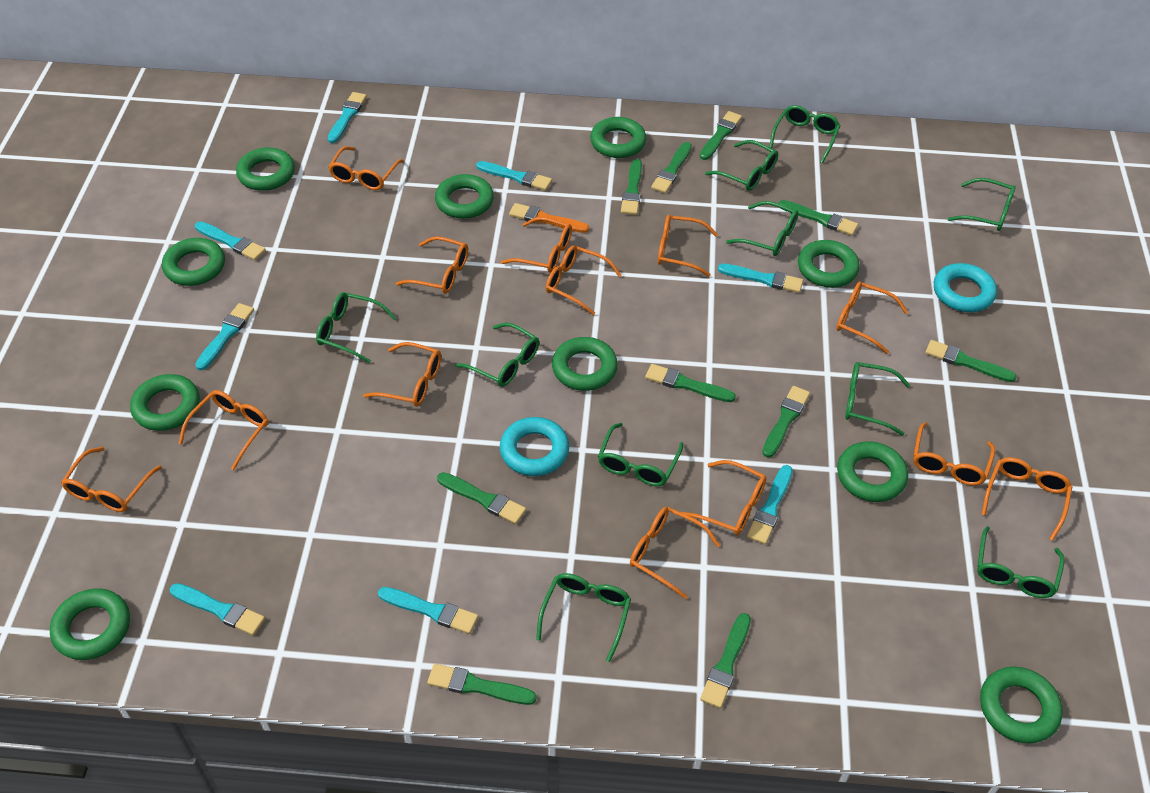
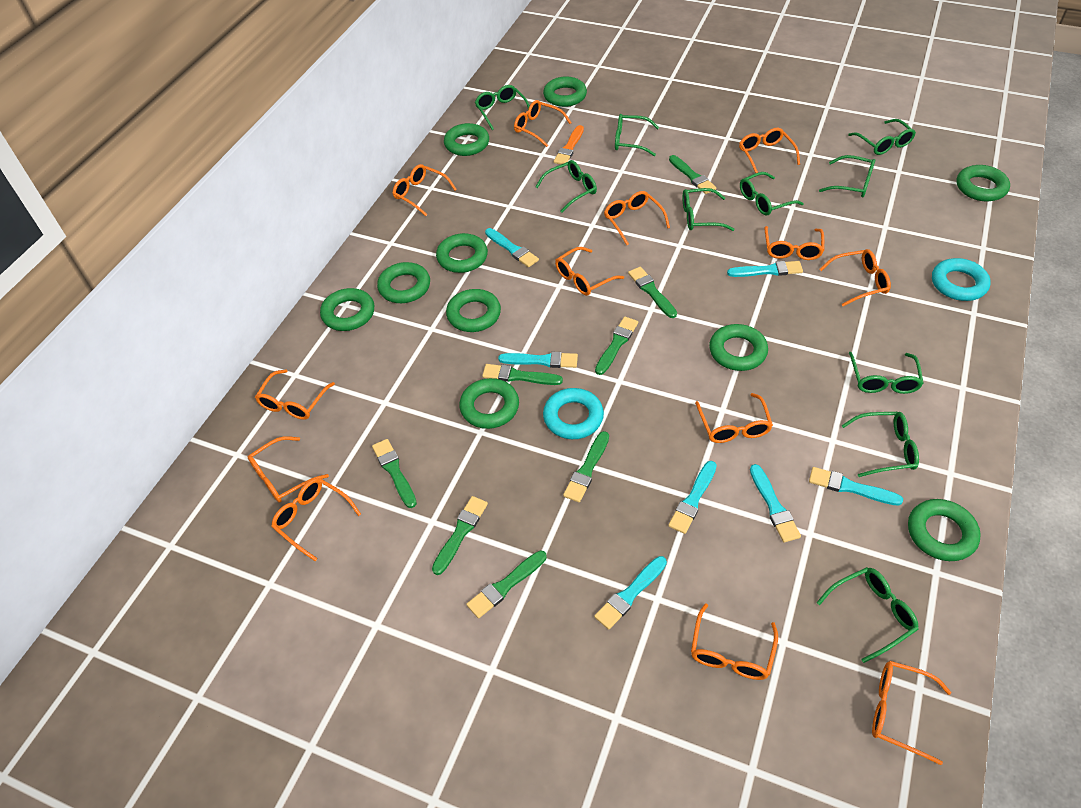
green brush: 10 -> 8
turquoise brush: 8 -> 7

